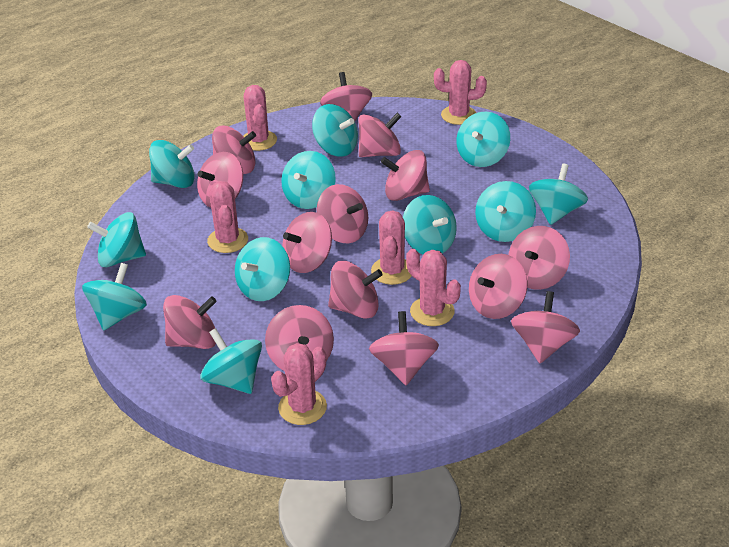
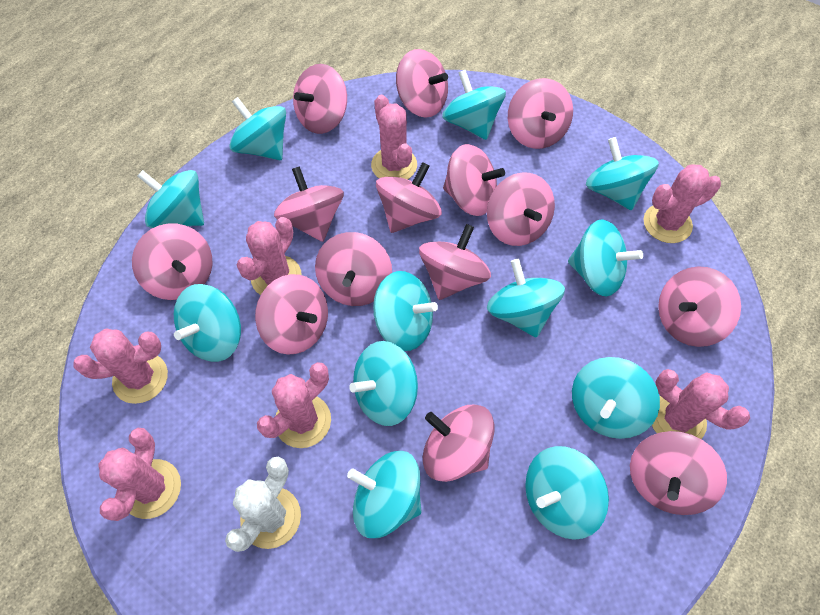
pink cactus: 6 -> 7
turquoise spinning top: 11 -> 12
white cactus: 0 -> 1

